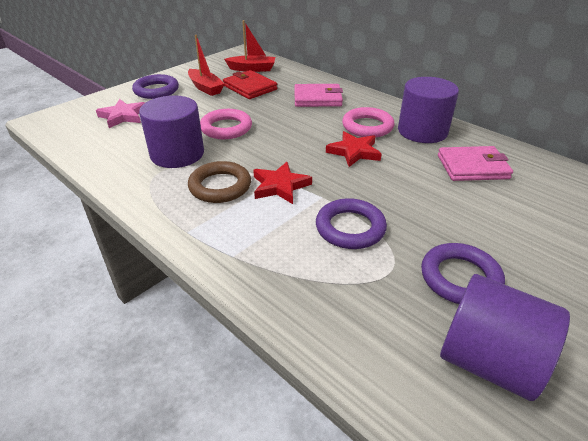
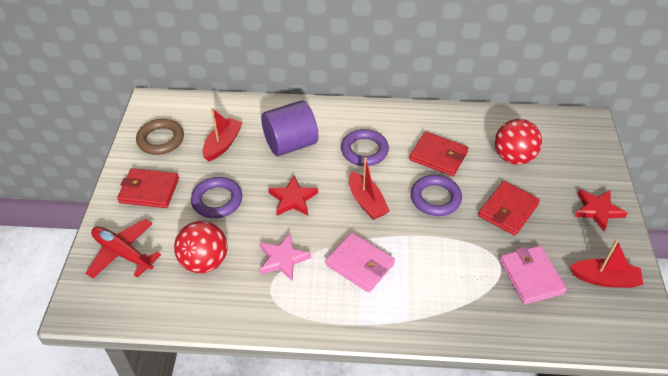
pink ring: 2 -> 0
purple cylinder: 3 -> 1
red ball: 0 -> 2
red boat: 2 -> 3
red plane: 0 -> 1
red wallet: 1 -> 3

